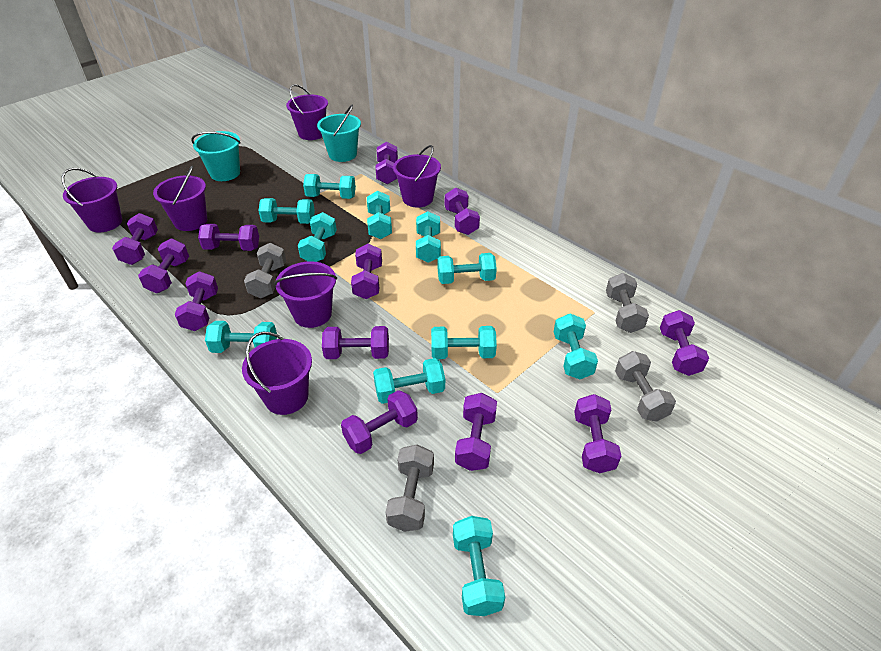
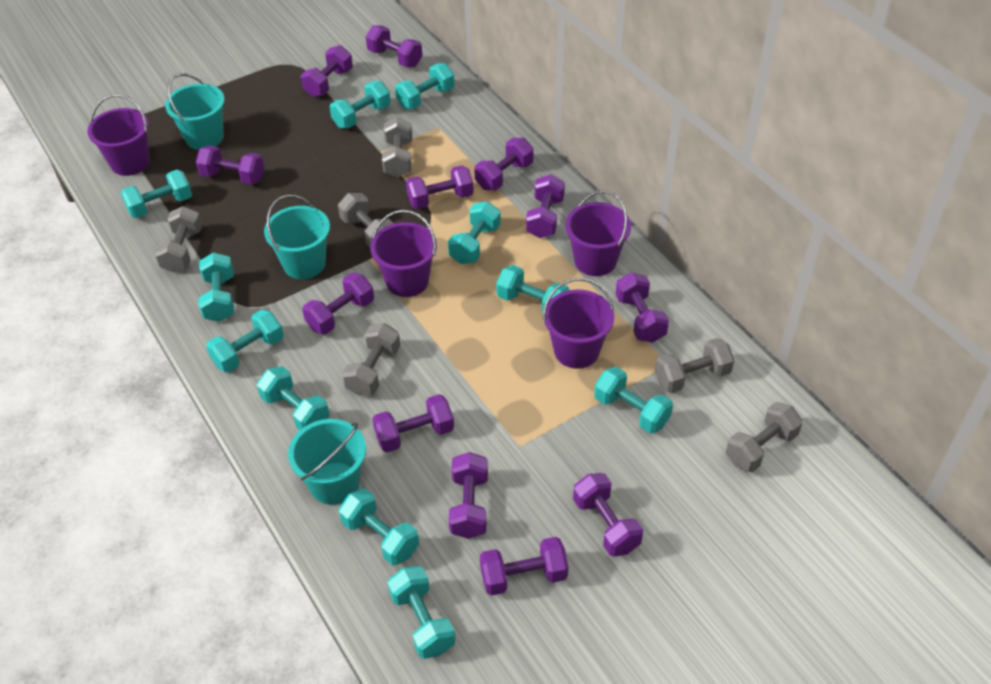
grey dumbbell: 4 -> 6
purple bucket: 6 -> 4
turquoise bucket: 2 -> 3

